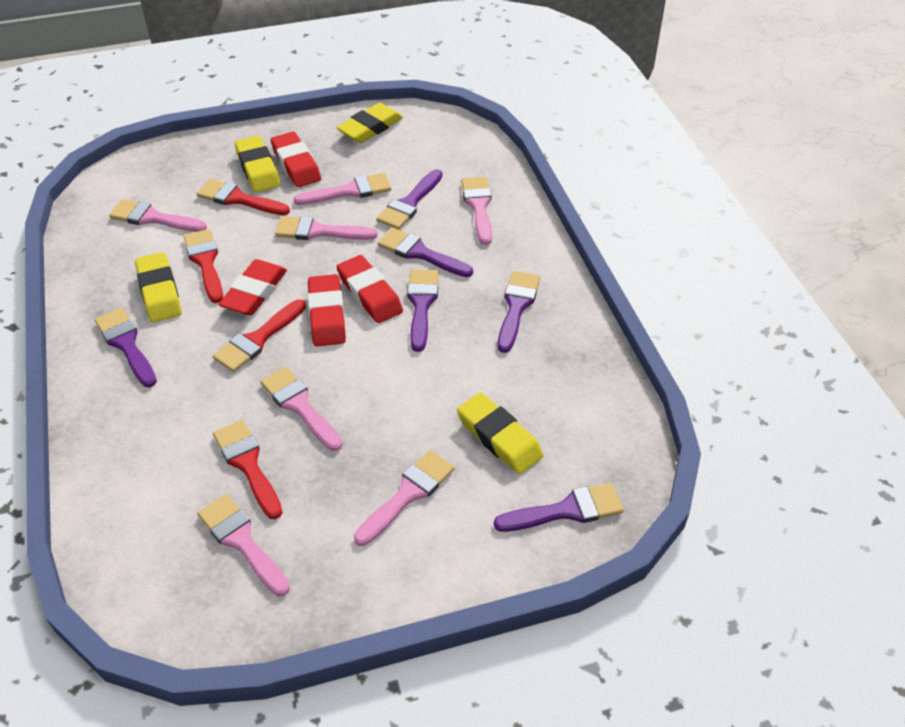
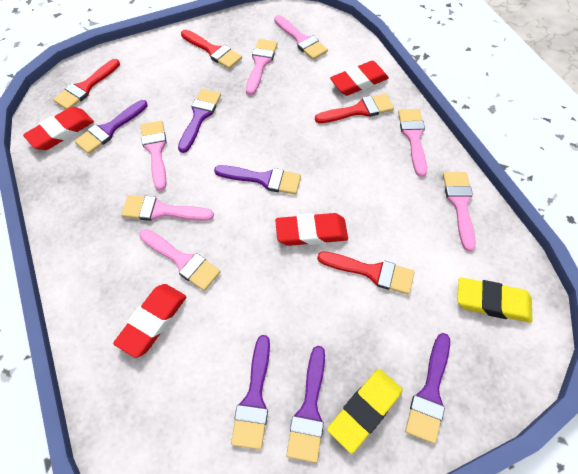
yellow eraser: 4 -> 2

